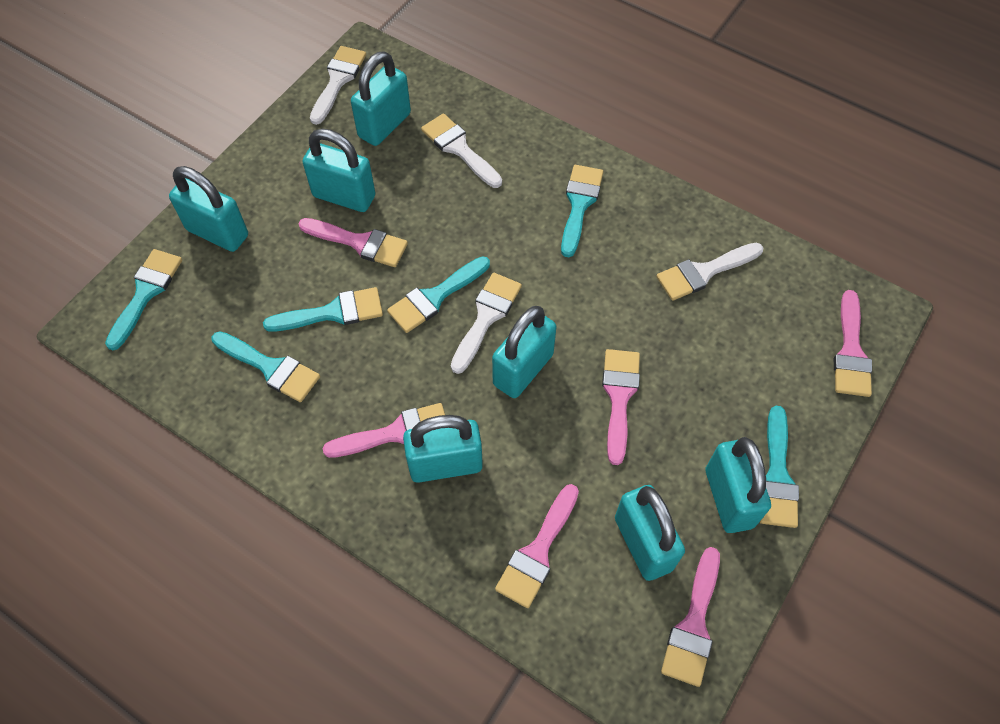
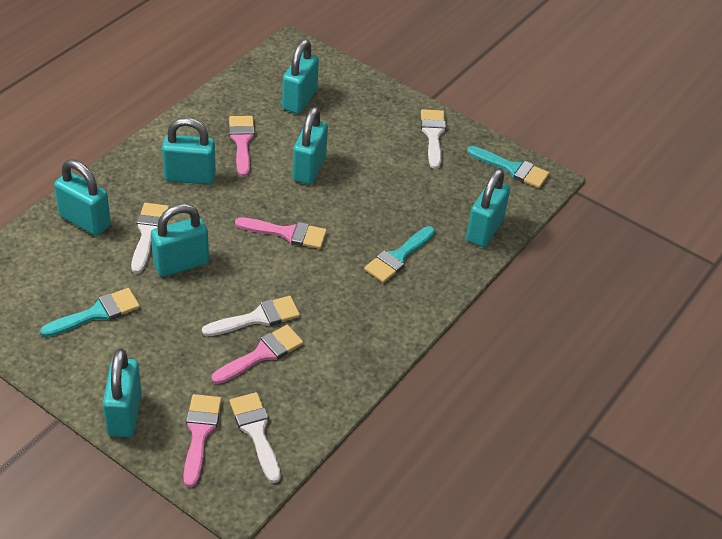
pink brush: 6 -> 4
turquoise brush: 6 -> 3

